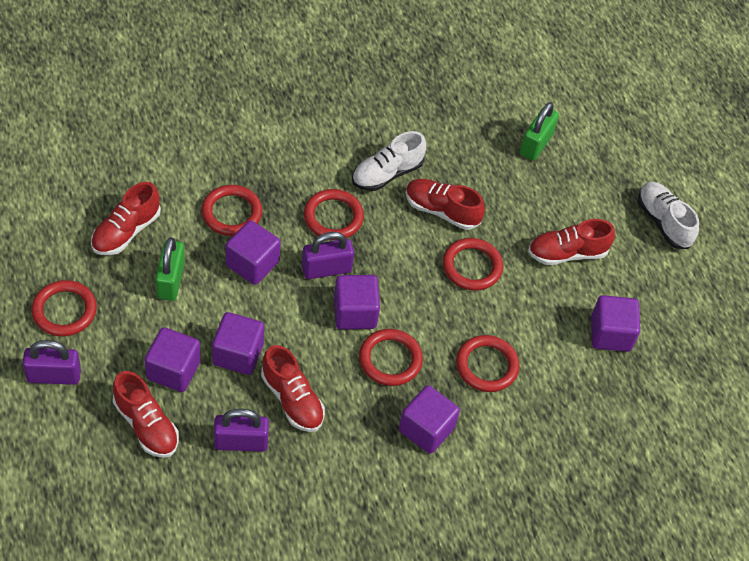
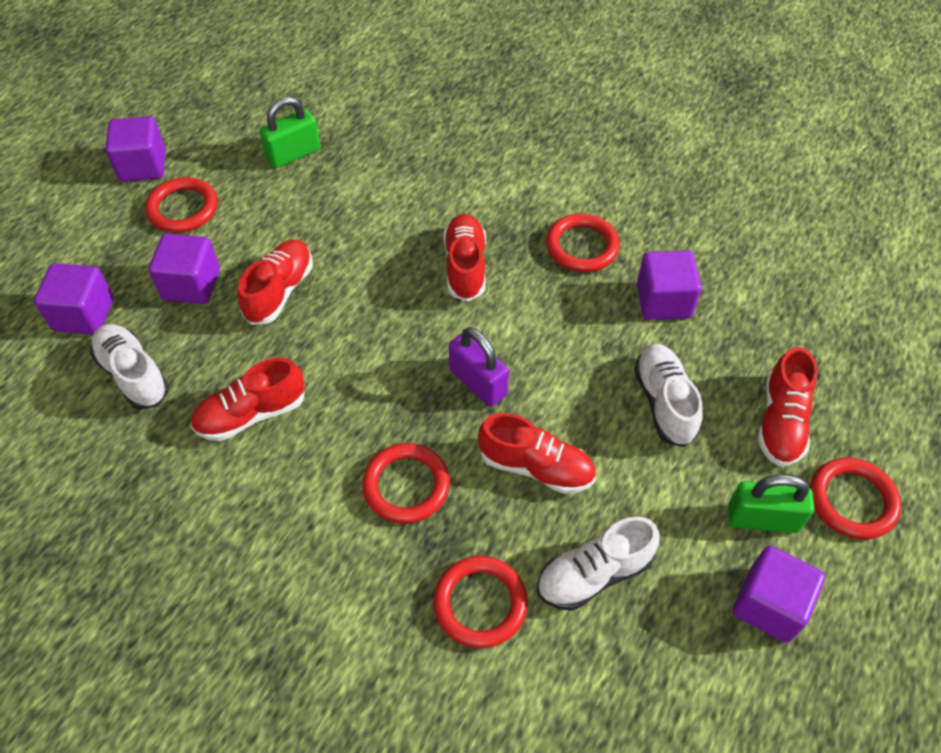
purple cube: 6 -> 5
purple padlock: 3 -> 1
red ring: 6 -> 5
white shoe: 2 -> 3

